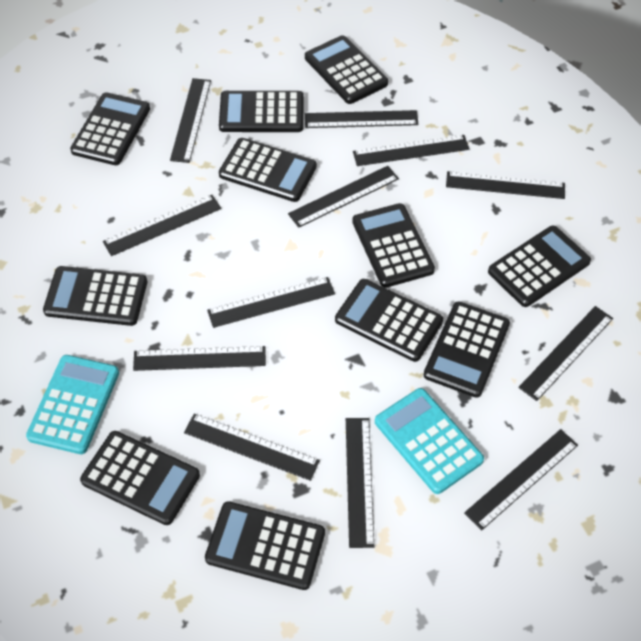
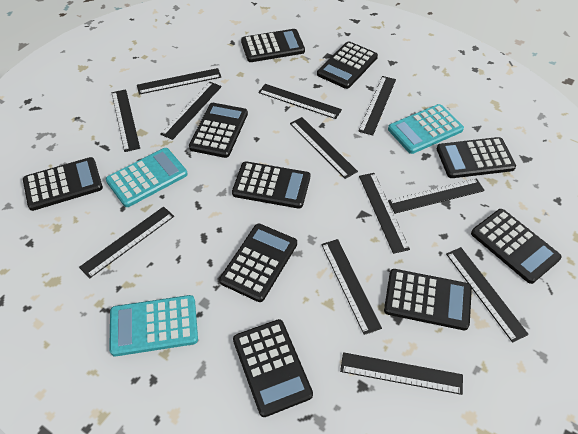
black calculator: 11 -> 10
turquoise calculator: 2 -> 3

